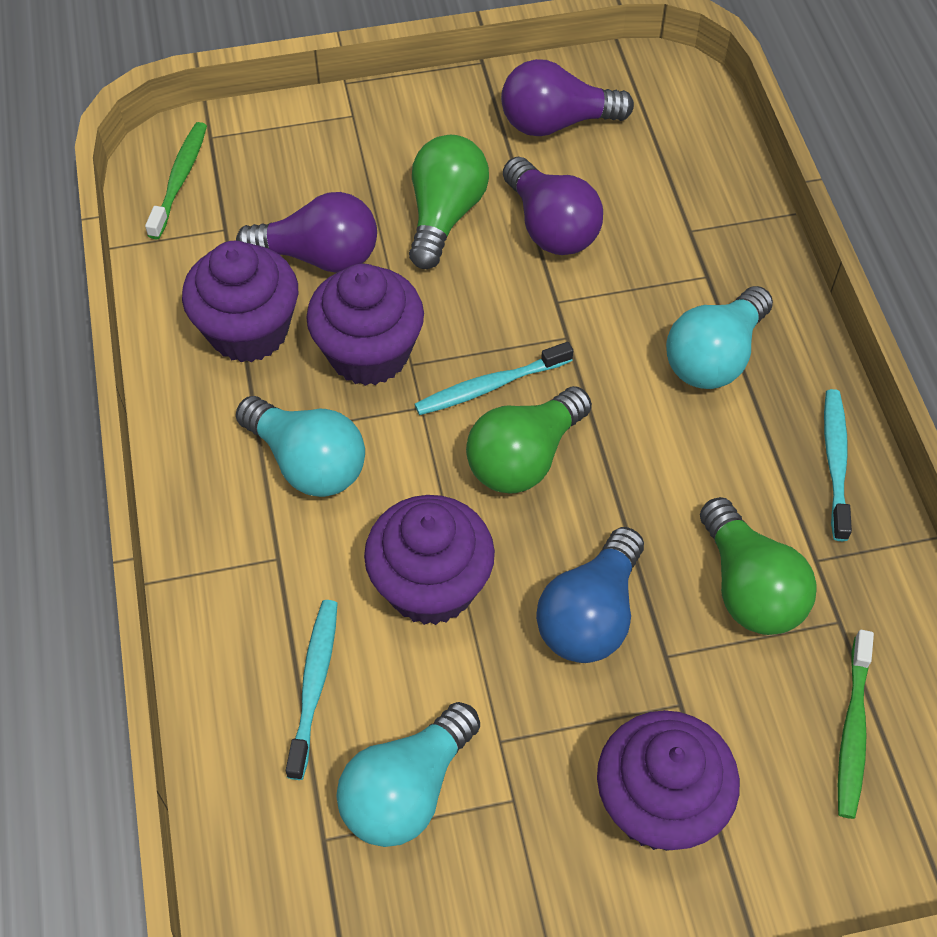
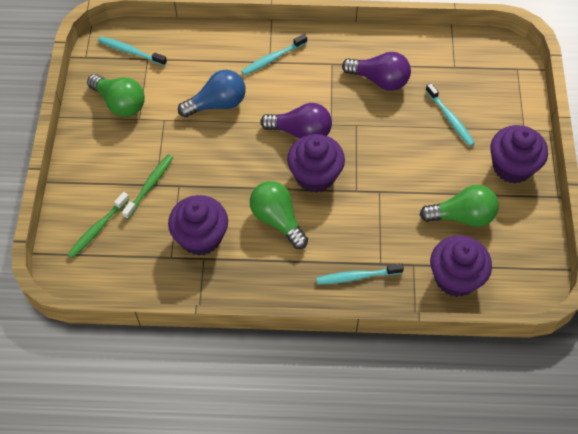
purple light bulb: 3 -> 2
turquoise light bulb: 3 -> 0
turquoise toothbrush: 3 -> 4

